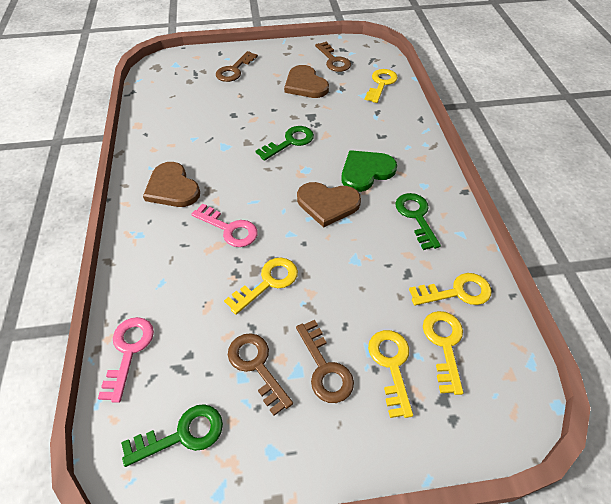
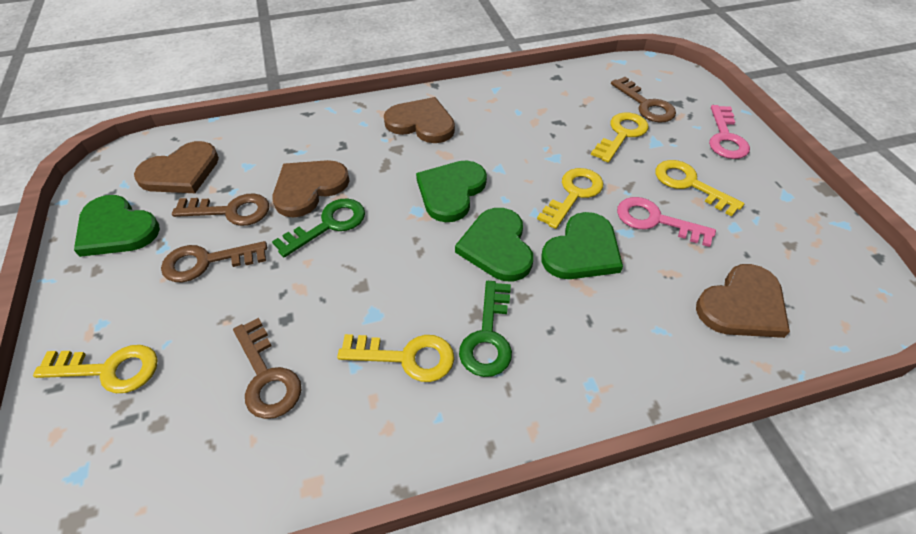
brown heart: 3 -> 4
green heart: 1 -> 4
green key: 3 -> 2

